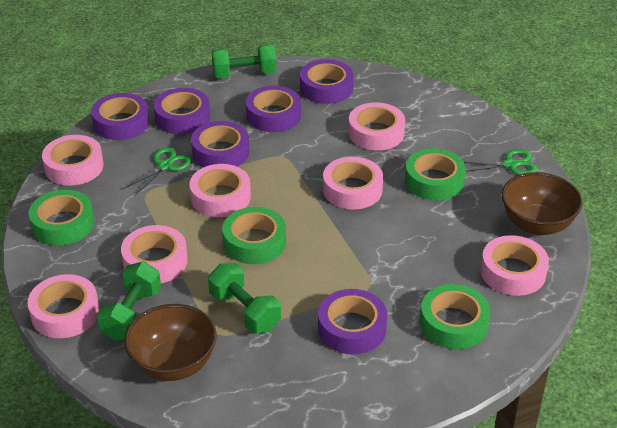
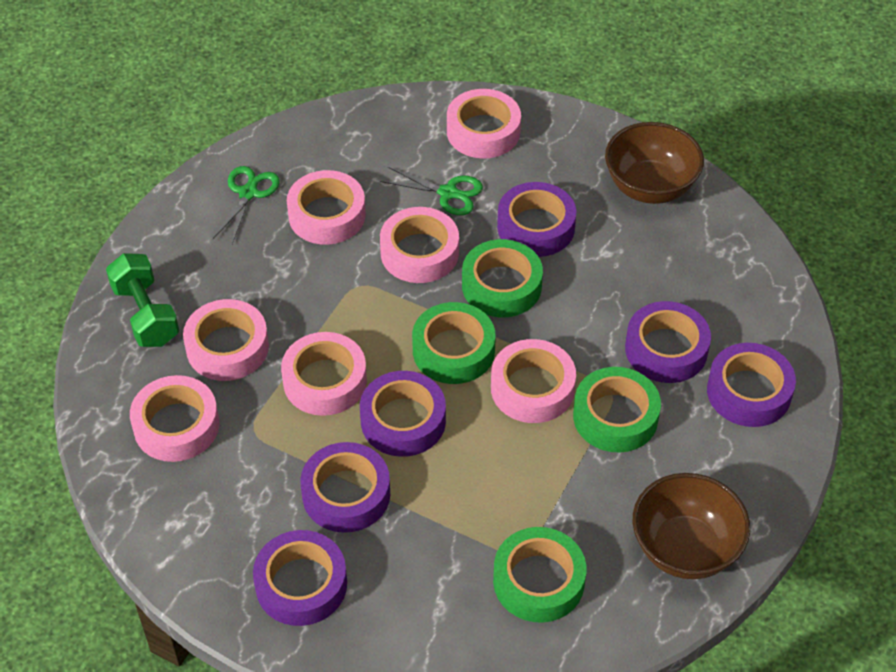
green dumbbell: 3 -> 1

